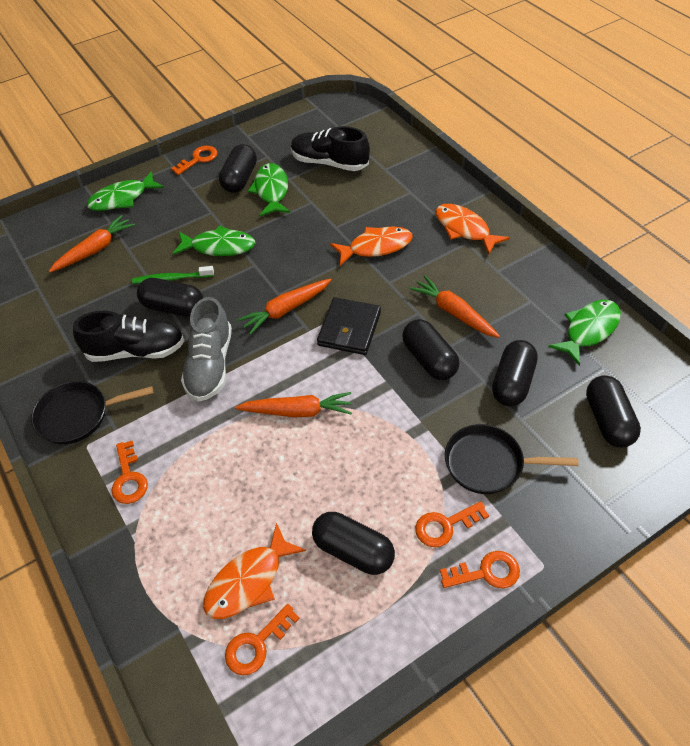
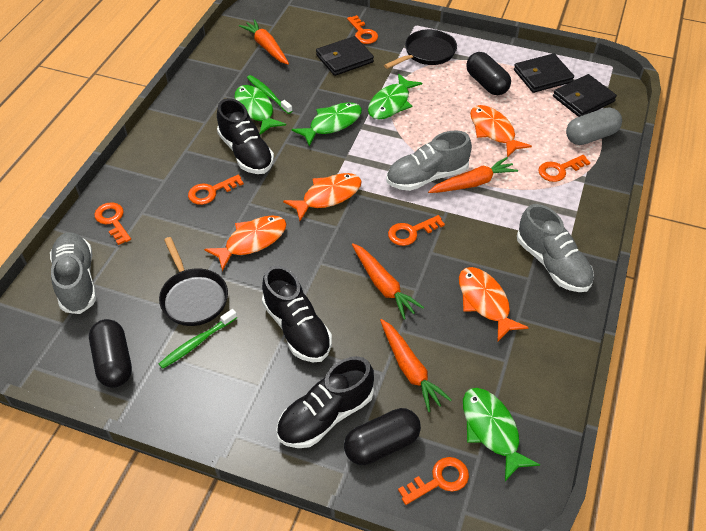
black capsule: 6 -> 3
black shoe: 2 -> 3
black wallet: 1 -> 3
green toothbrush: 1 -> 2
grey capsule: 0 -> 1
grey shoe: 1 -> 3
orange fish: 3 -> 4
orange key: 5 -> 6

